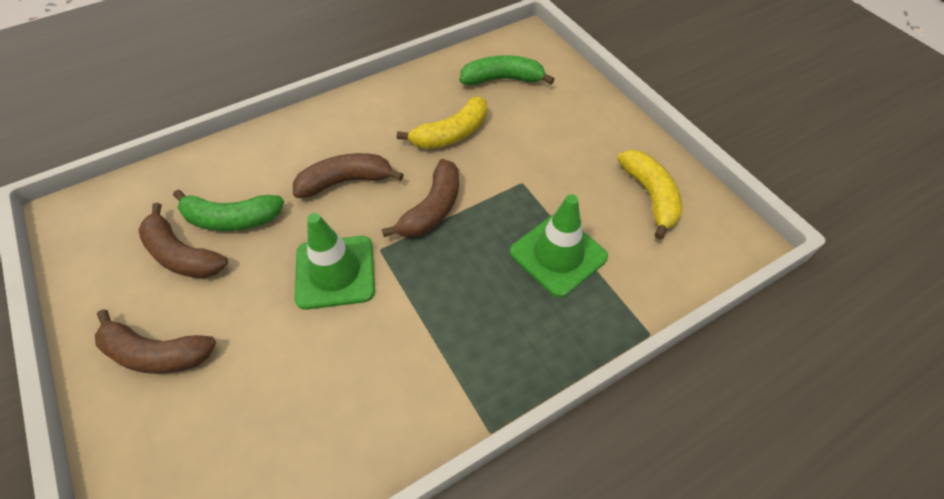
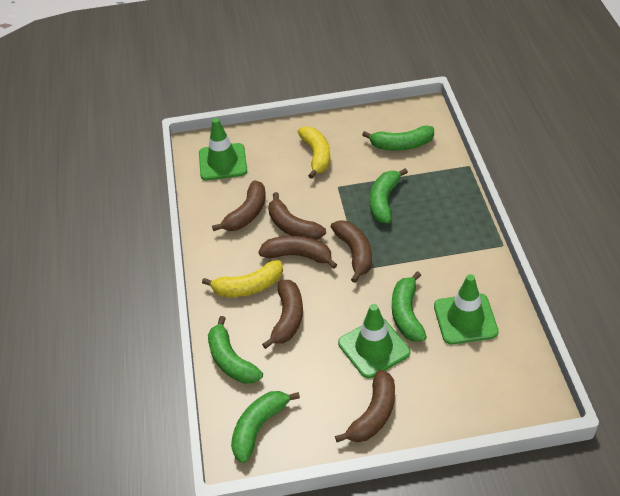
brown banana: 4 -> 6
green banana: 2 -> 5
green traffic cone: 2 -> 3

